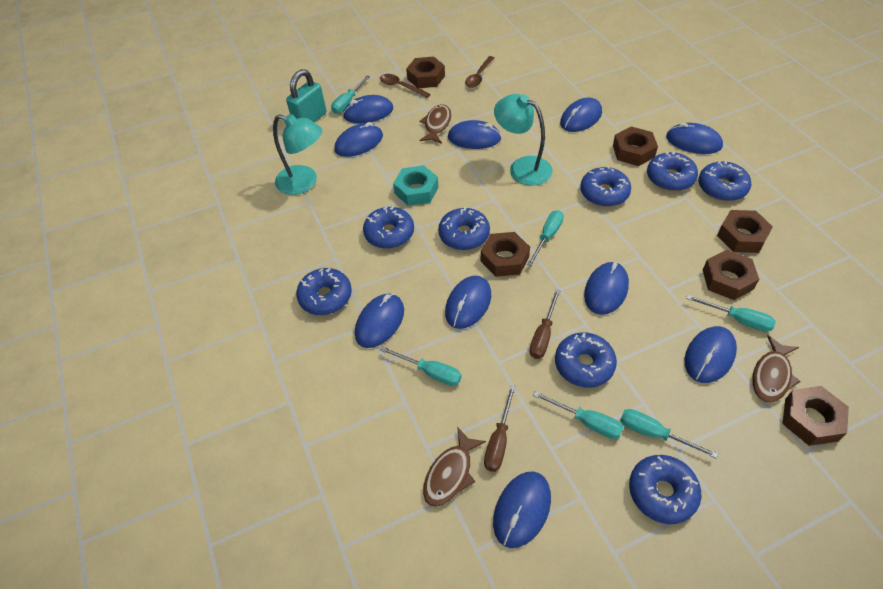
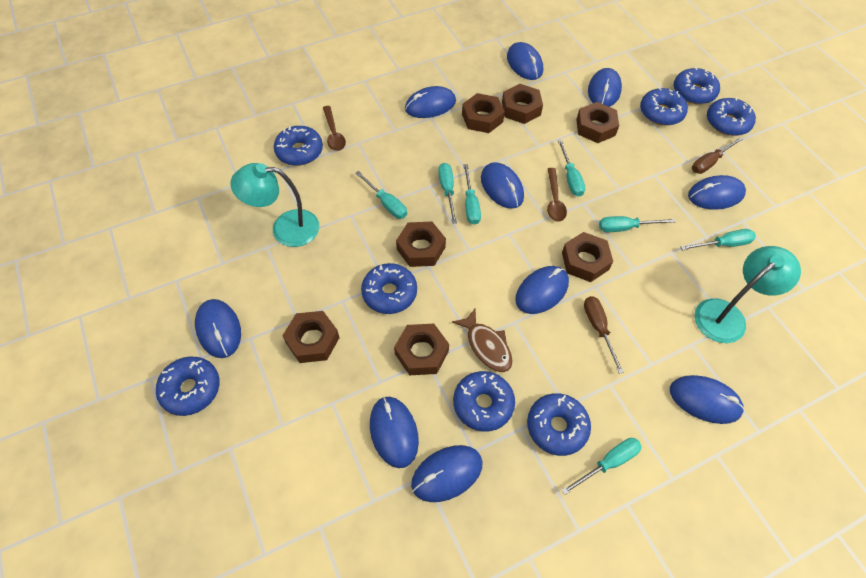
brown fish: 3 -> 1
brown nut: 6 -> 7
turquoise nut: 1 -> 0
turquoise padlock: 1 -> 0
turquoise screwdriver: 6 -> 7

